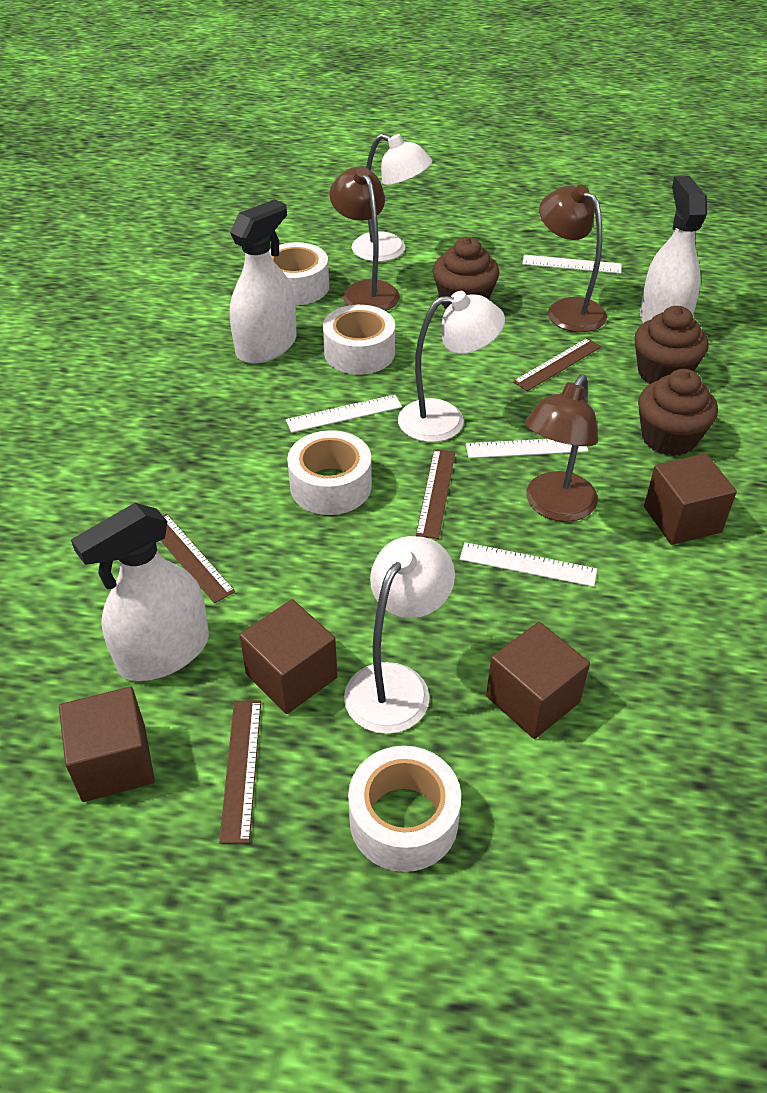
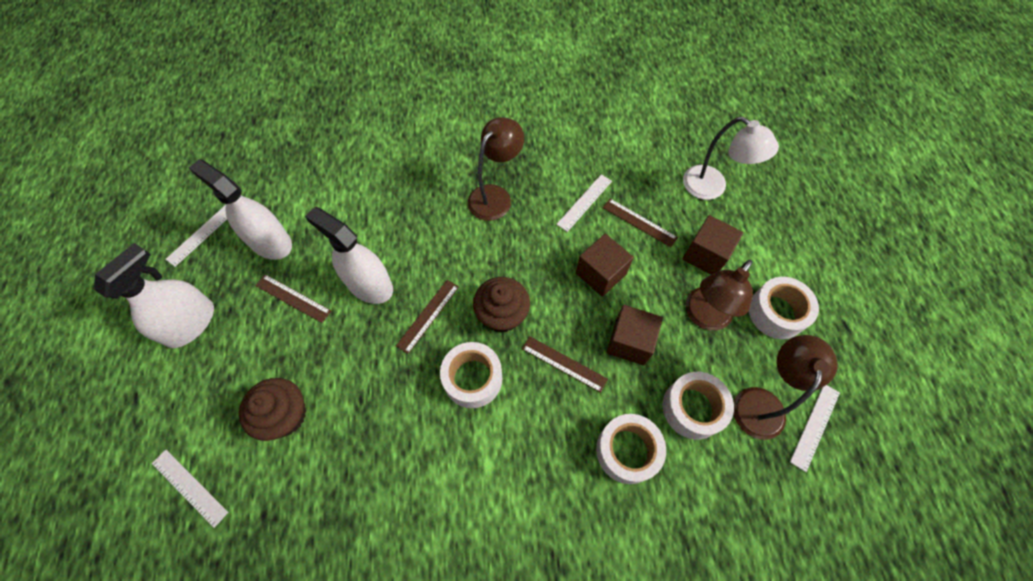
brown cube: 4 -> 3
brown cupcake: 3 -> 2
white lamp: 3 -> 1

